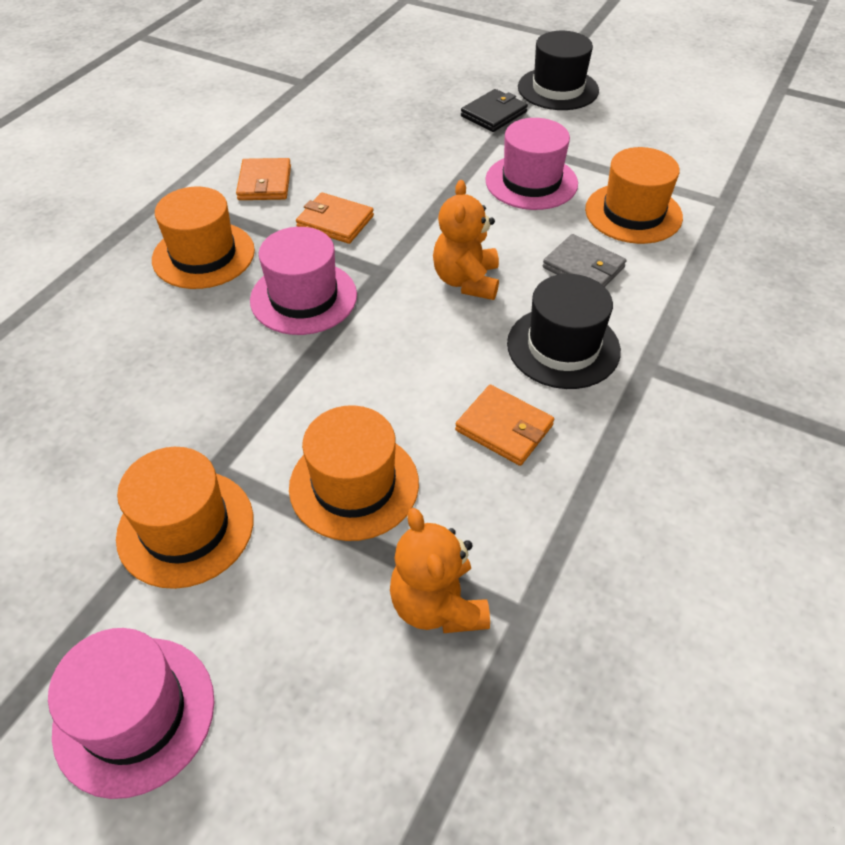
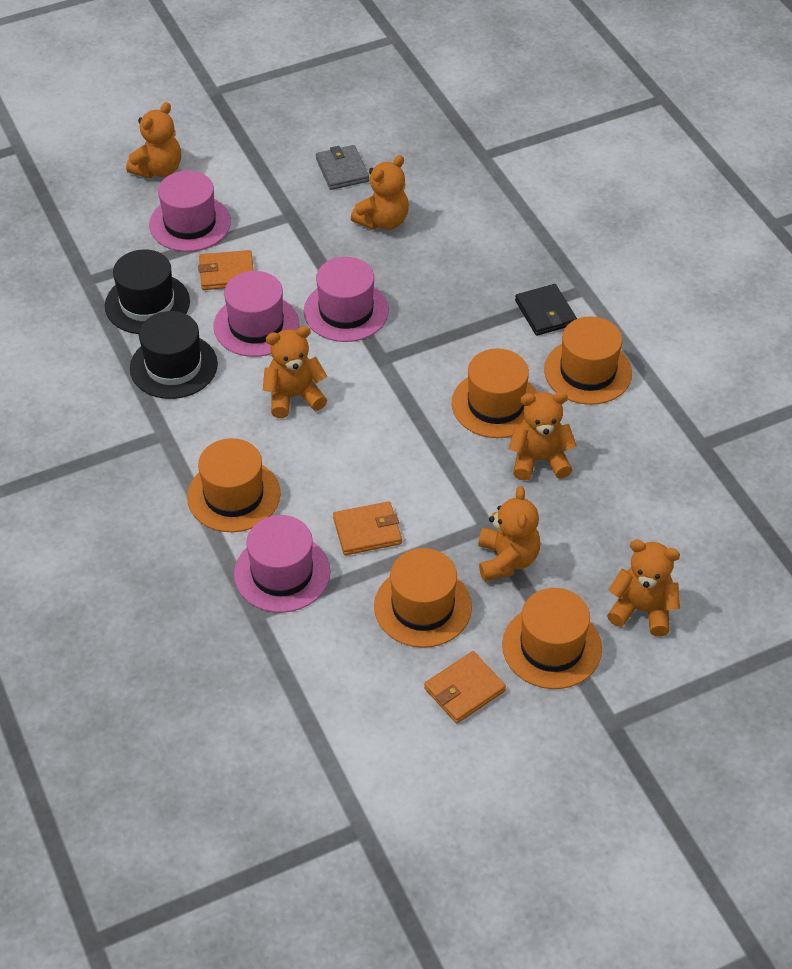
orange hat: 4 -> 5
orange teddy bear: 2 -> 6
pink hat: 3 -> 4

